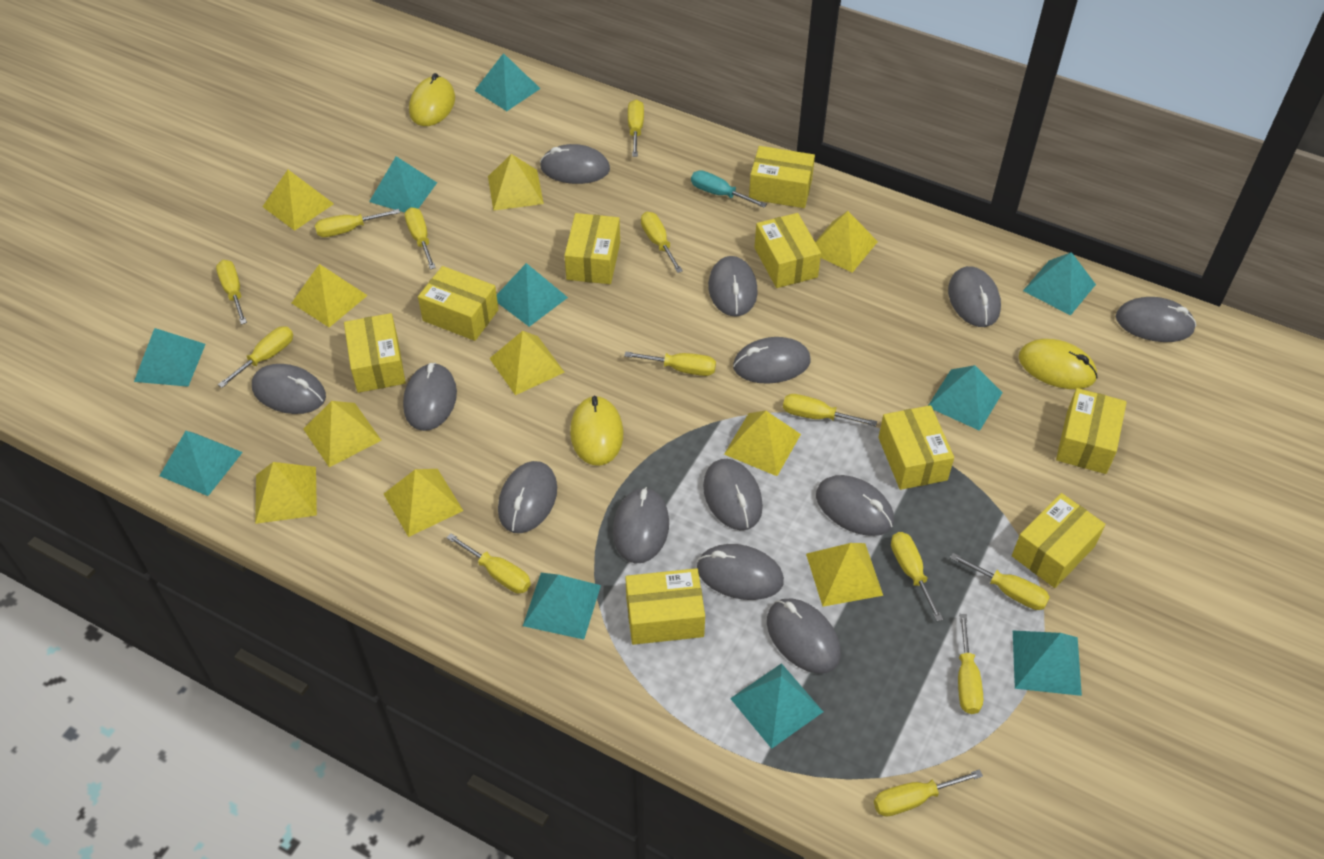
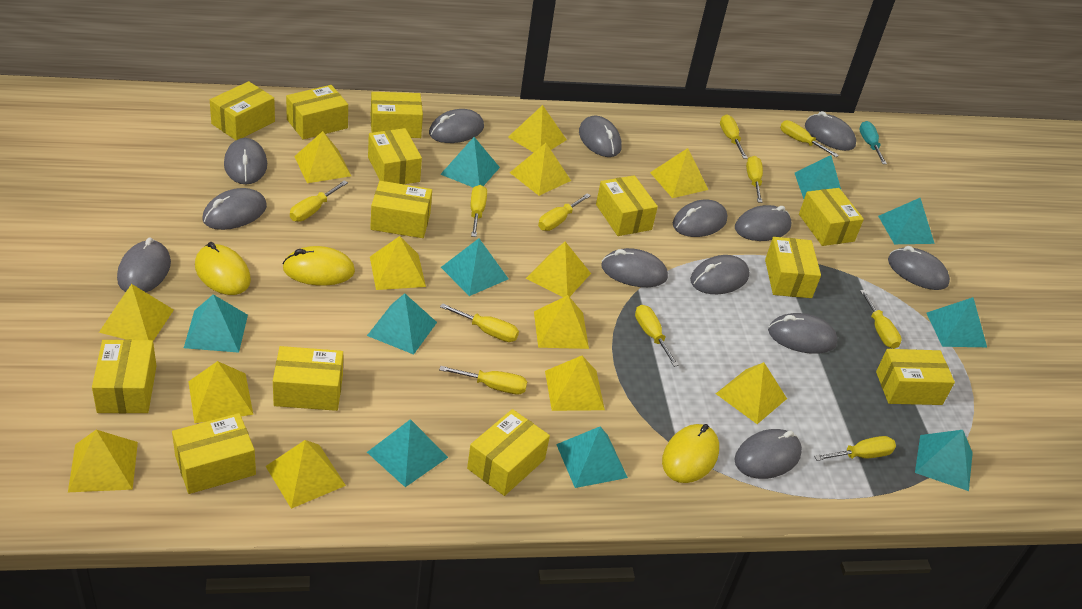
yellow box: 9 -> 13
yellow pyramid: 10 -> 13
yellow screwdriver: 13 -> 11

